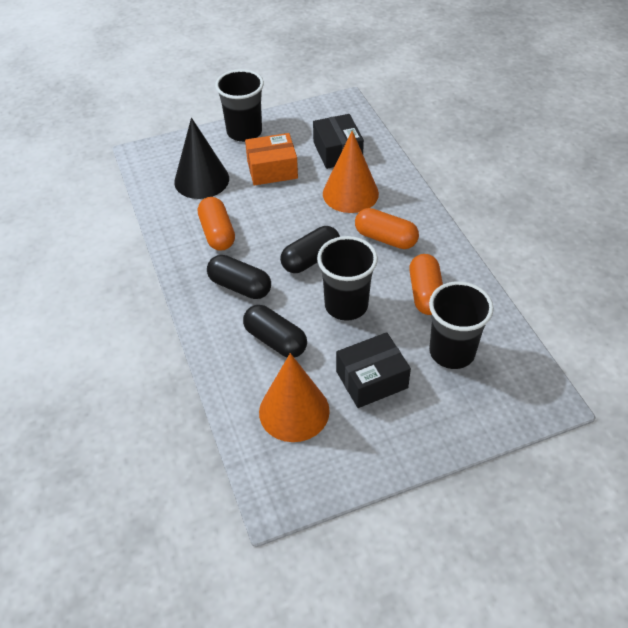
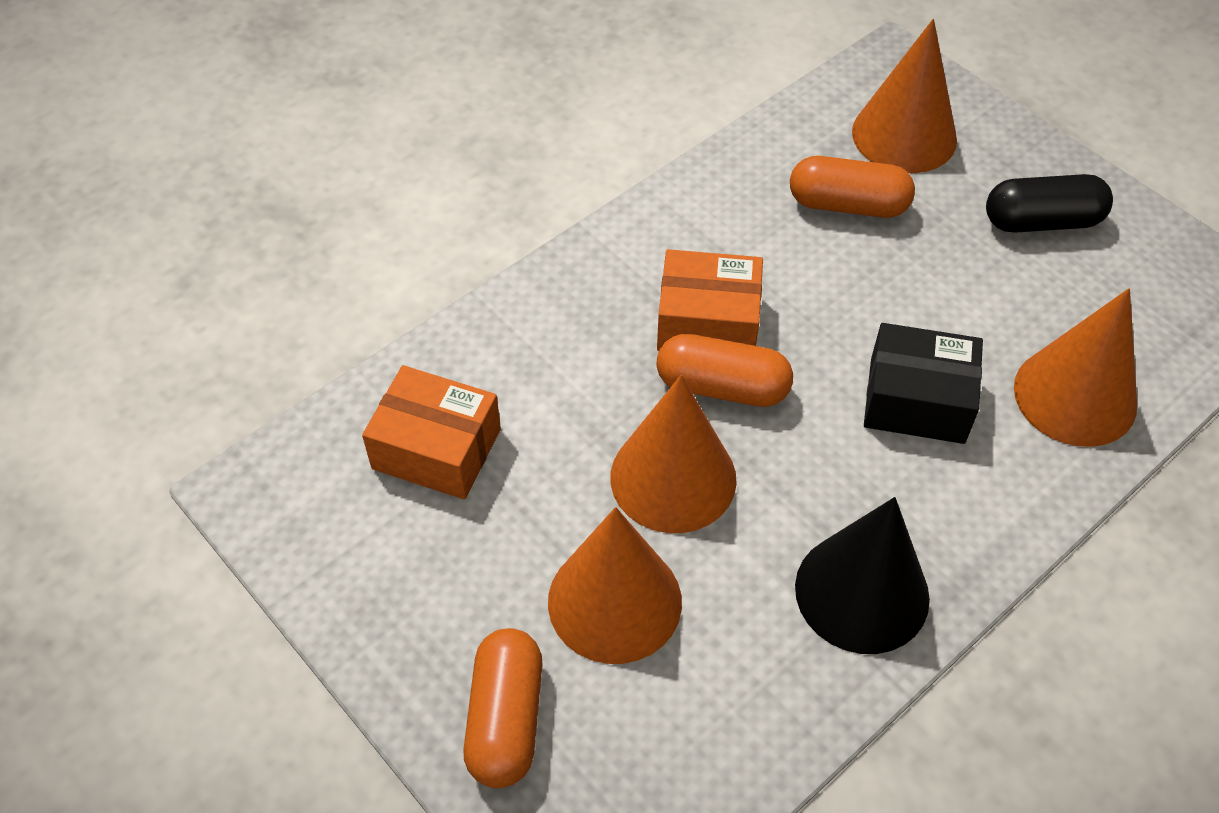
black box: 2 -> 1
black capsule: 3 -> 1
black cup: 3 -> 0
orange box: 1 -> 2
orange cone: 2 -> 4

